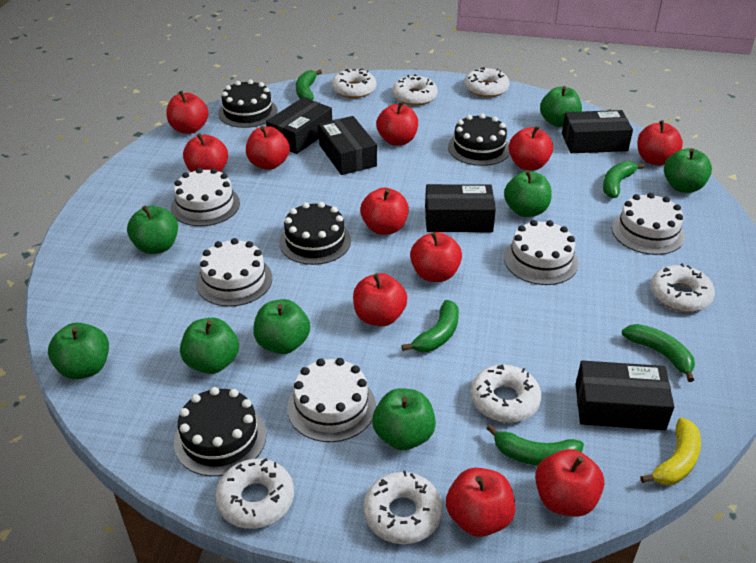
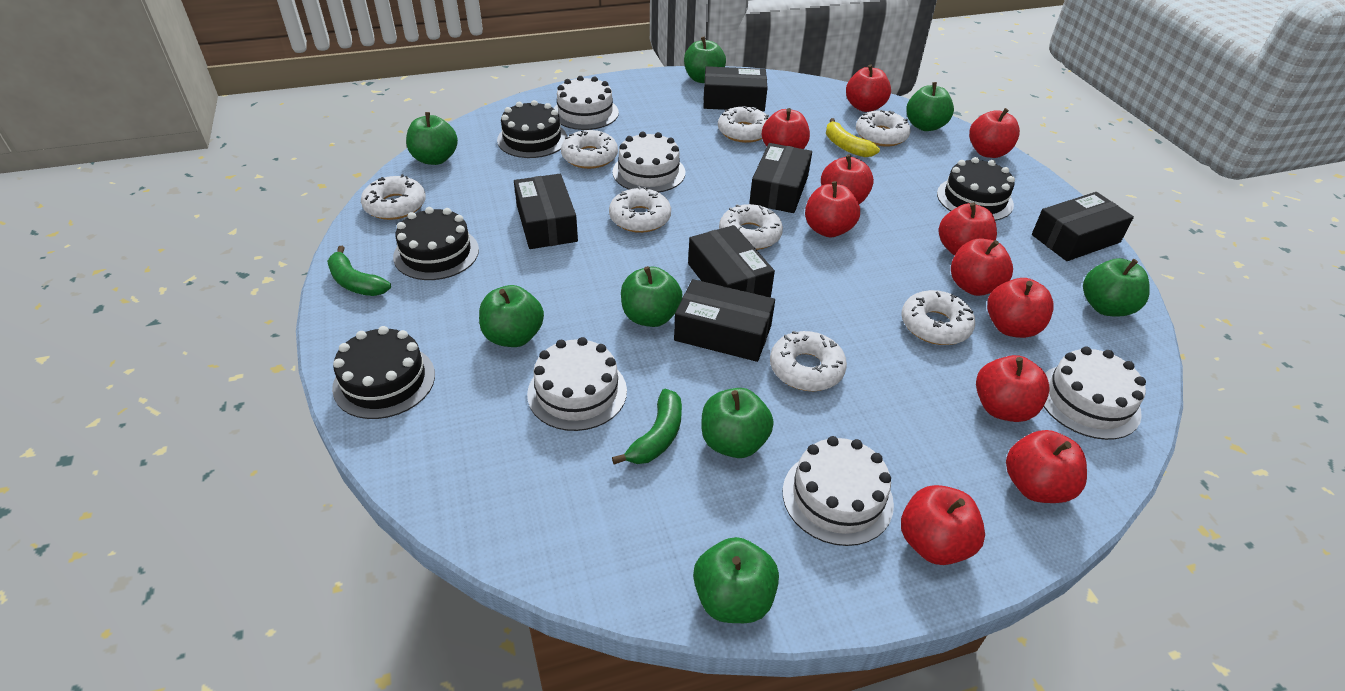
black box: 5 -> 6
green banana: 5 -> 2
white donut: 7 -> 8

